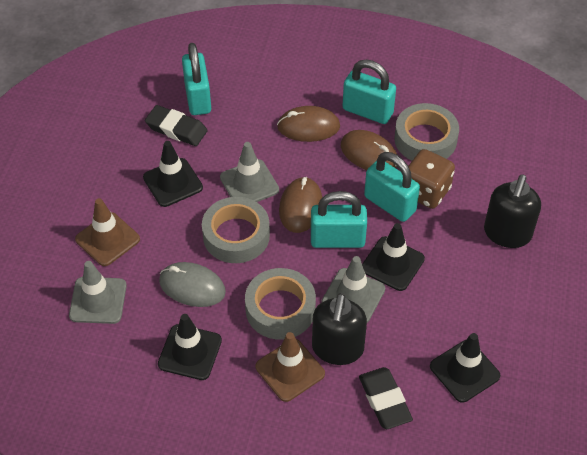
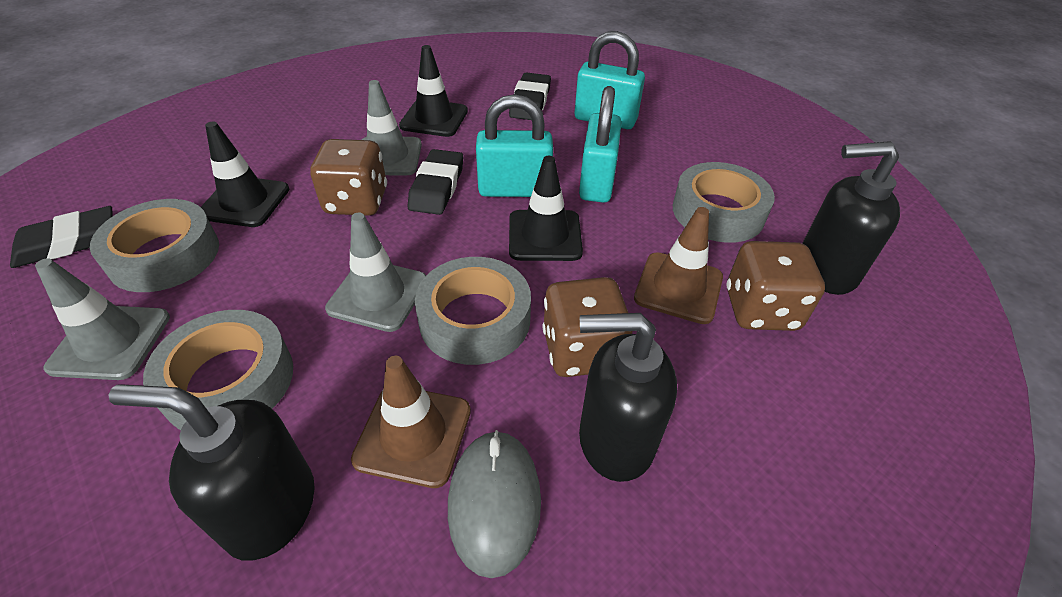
black eraser: 2 -> 3
black soap dispenser: 2 -> 3
black traffic cone: 4 -> 3
brown dice: 1 -> 3
brown mouse: 3 -> 0
grey tape: 3 -> 4
turquoise padlock: 4 -> 3

